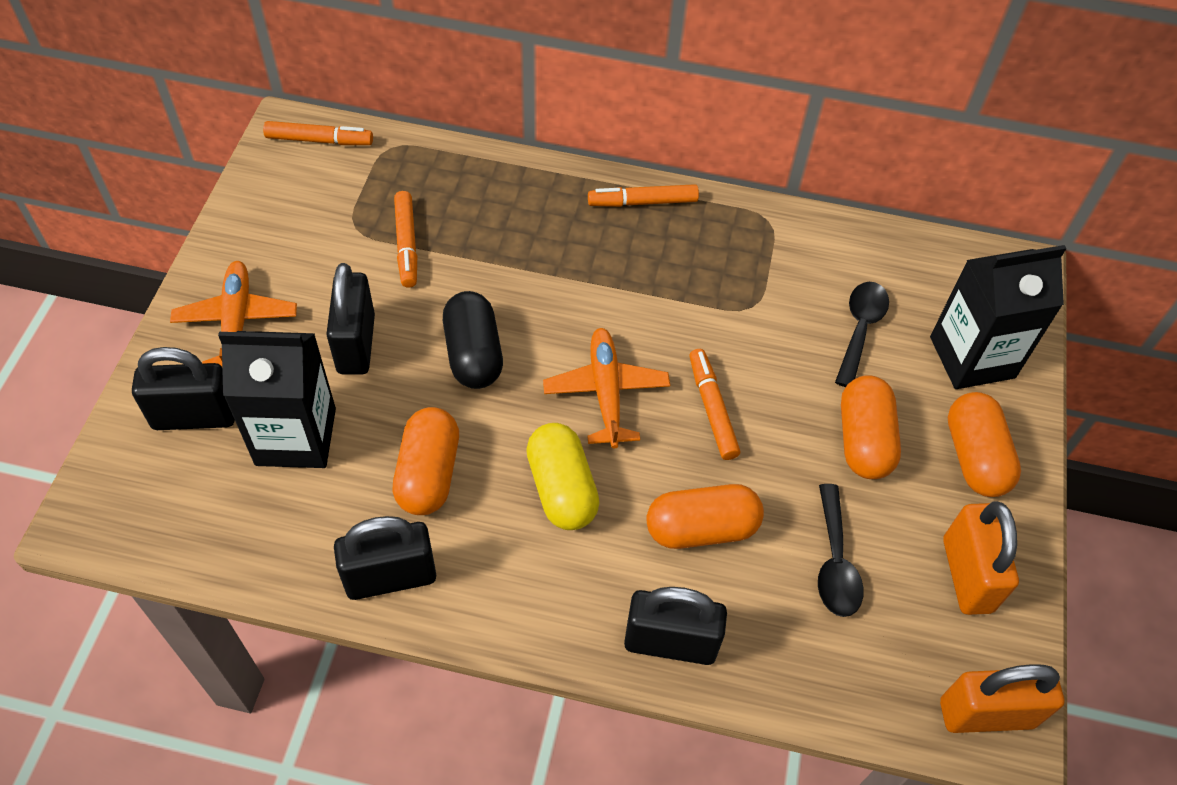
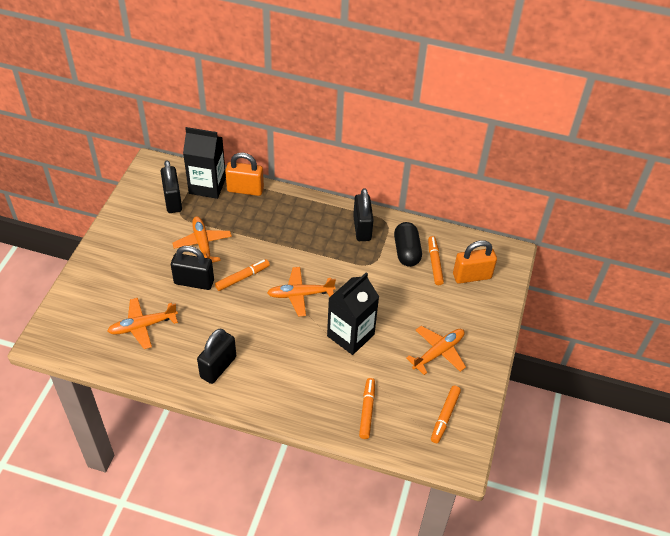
black spoon: 2 -> 0
orange capsule: 4 -> 0
orange plane: 2 -> 4
yellow capsule: 1 -> 0

